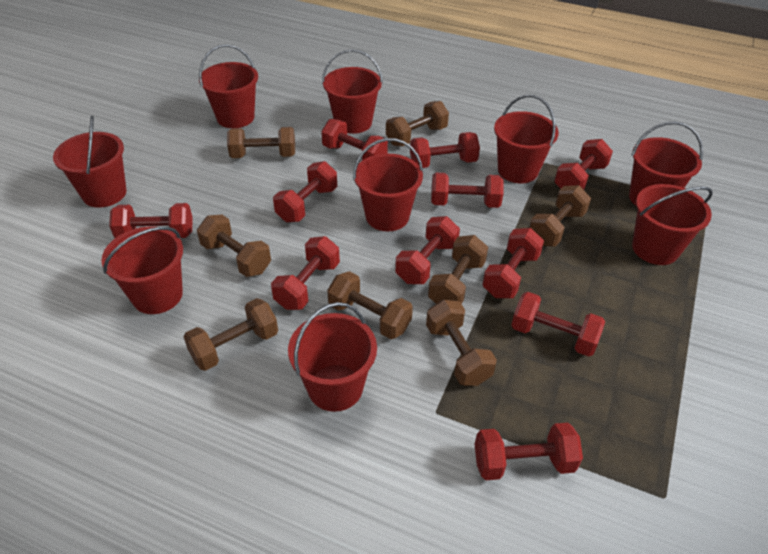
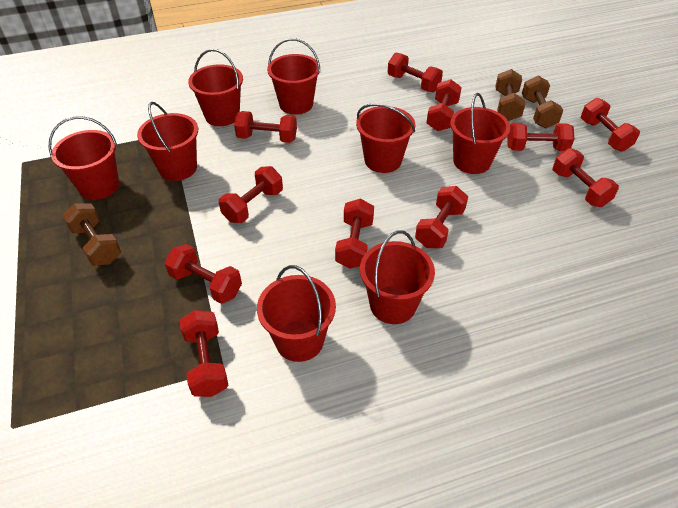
brown dumbbell: 8 -> 3
red bucket: 9 -> 8

